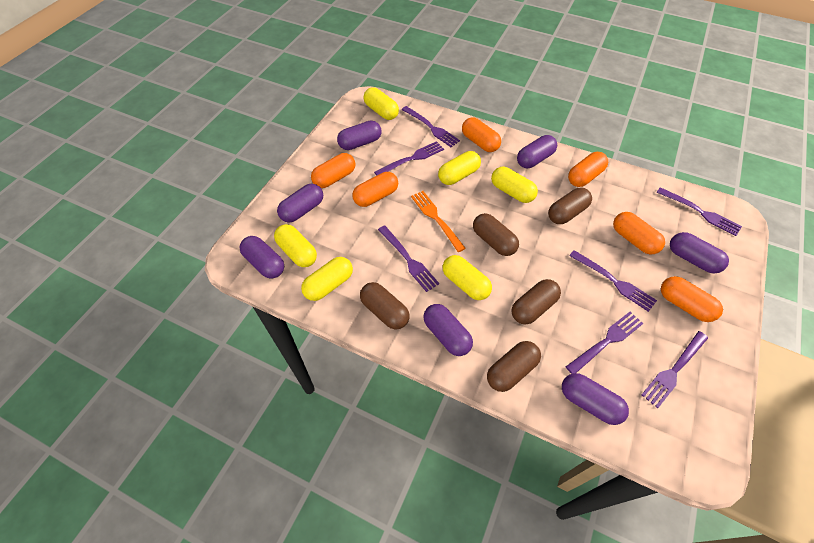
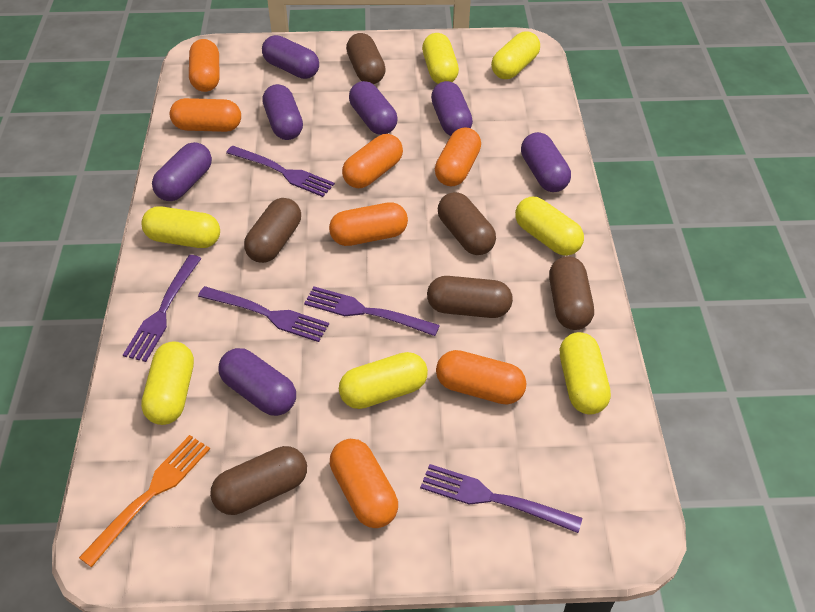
brown capsule: 5 -> 6
orange capsule: 6 -> 7
purple fork: 7 -> 5
yellow capsule: 6 -> 7

